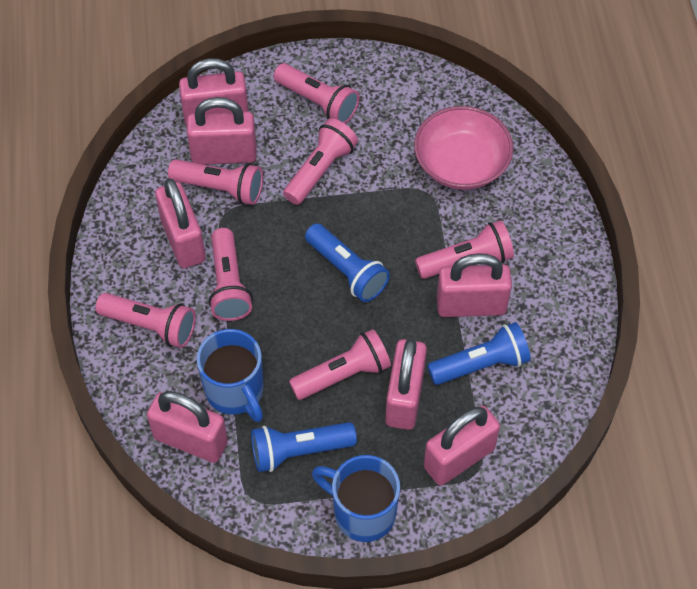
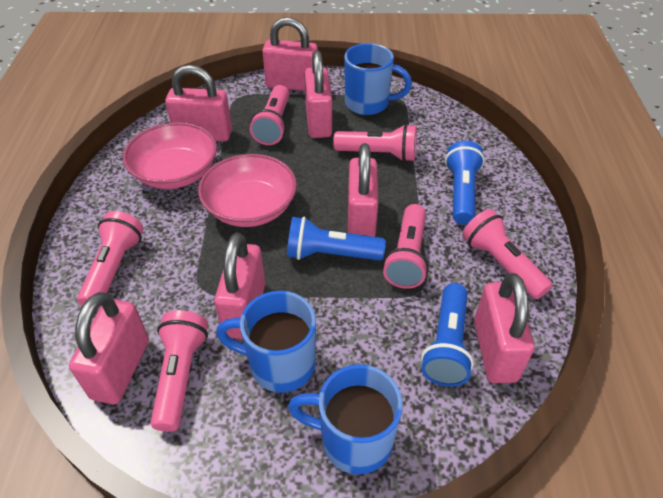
blue mug: 2 -> 3
pink bowl: 1 -> 2
pink flashlight: 7 -> 6

